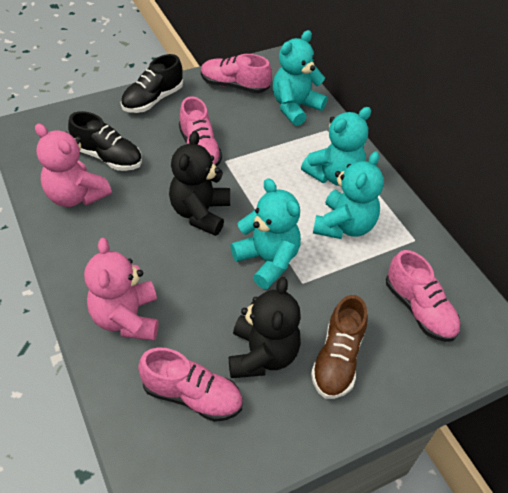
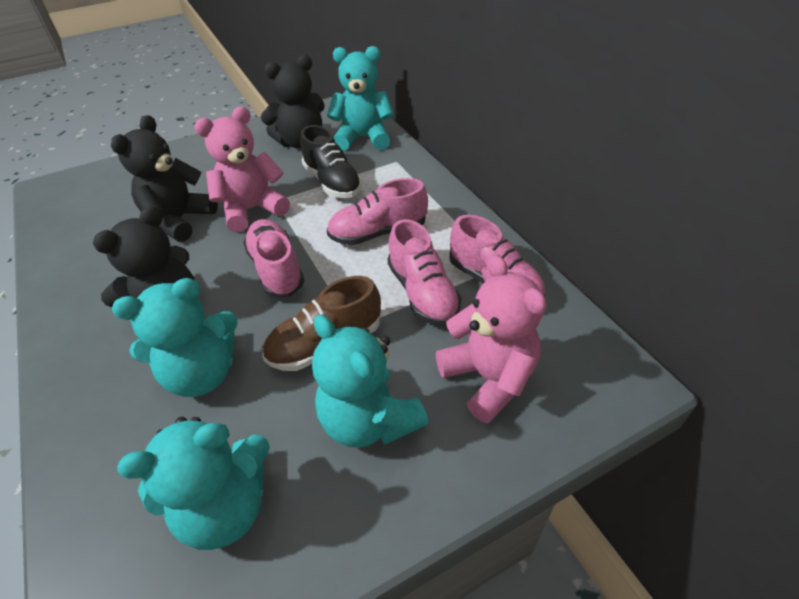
black shoe: 2 -> 1
black teddy bear: 2 -> 3

